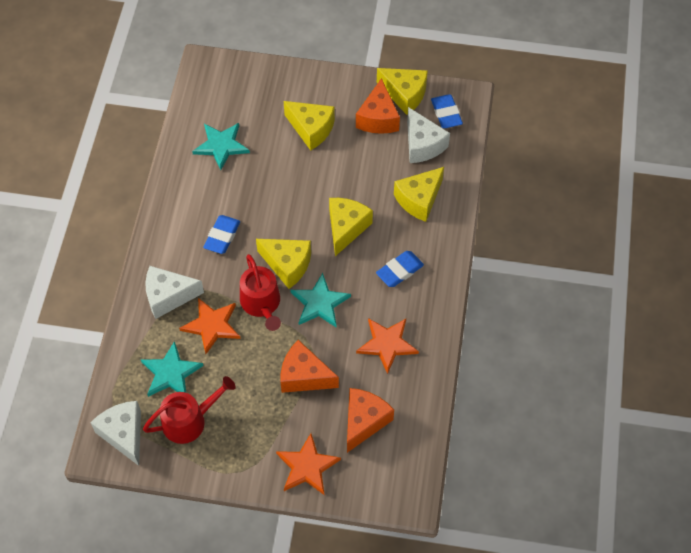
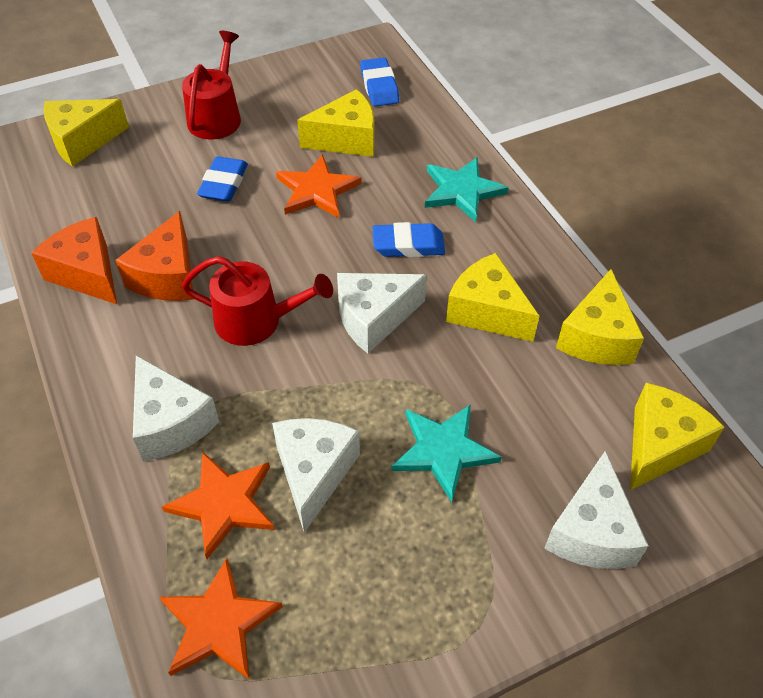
orange cheese: 3 -> 2
turquoise star: 3 -> 2
white cheese: 3 -> 4

